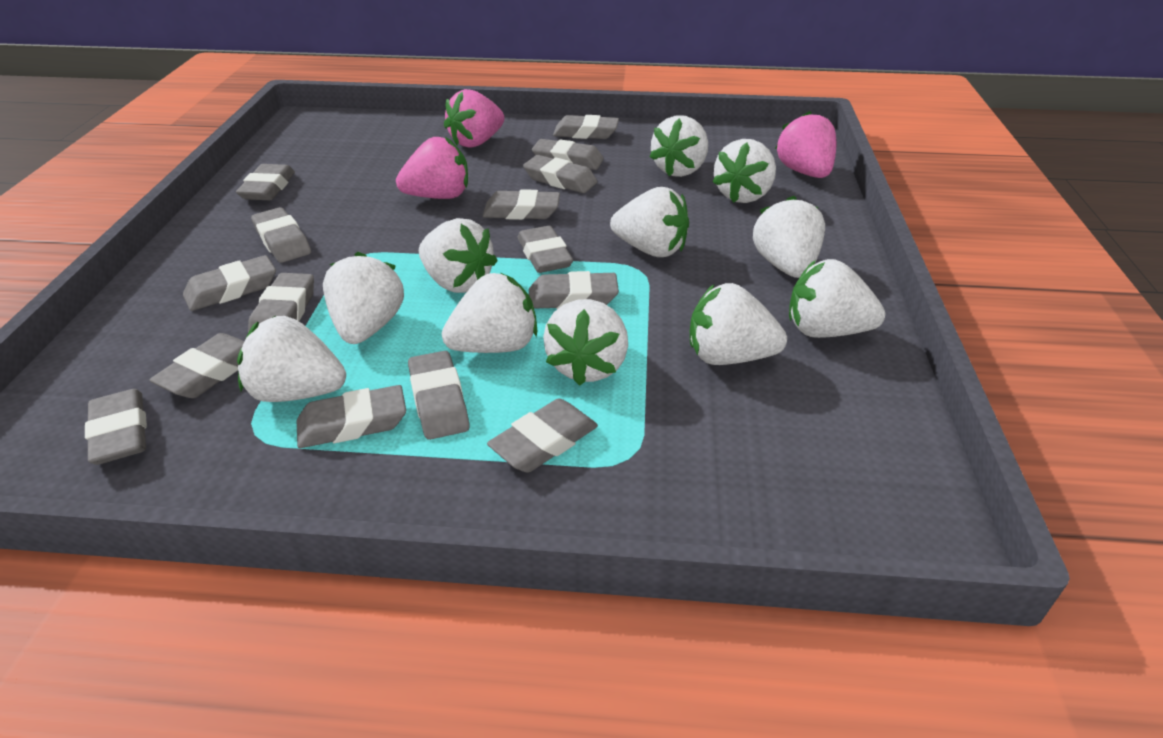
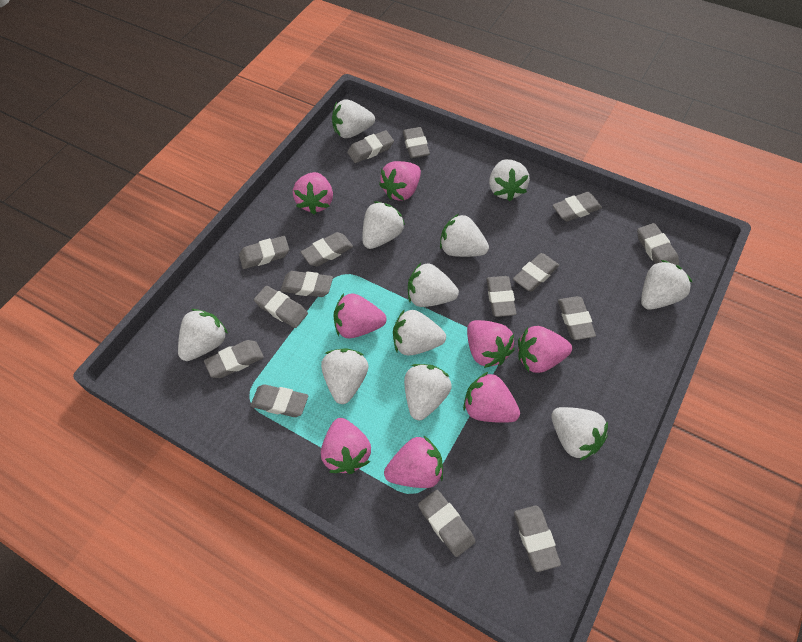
pink strawberry: 3 -> 8

